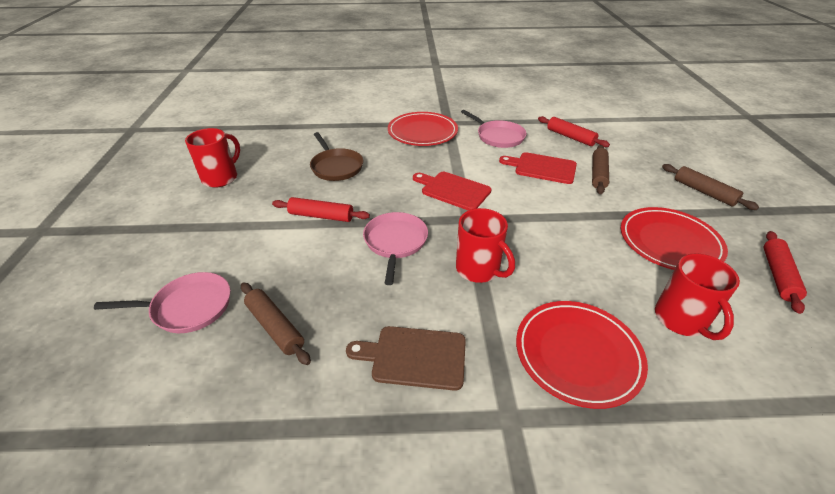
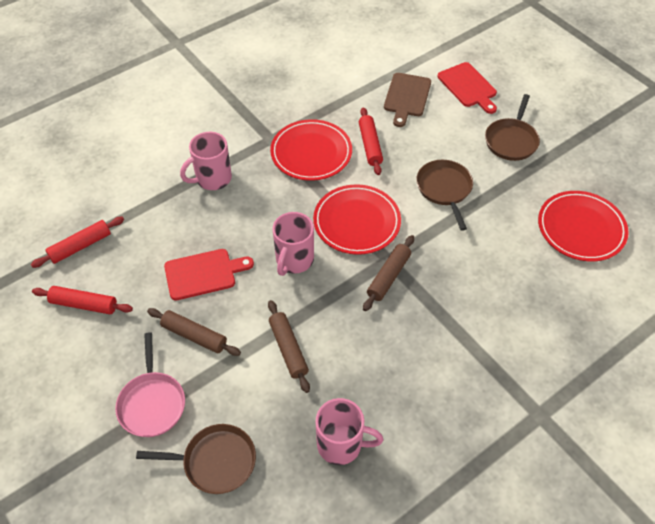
brown pan: 1 -> 3
pink mug: 0 -> 3
pink pan: 3 -> 1
red mug: 3 -> 0

